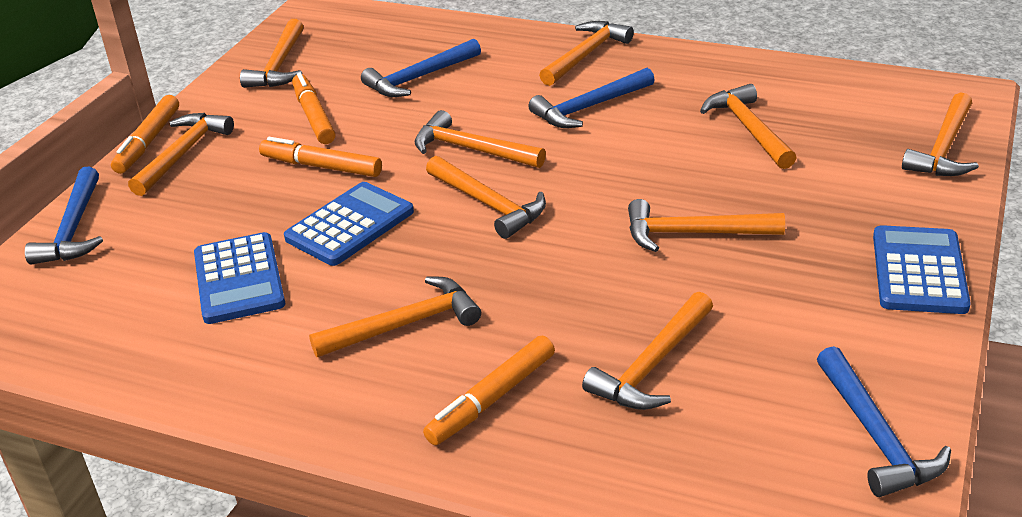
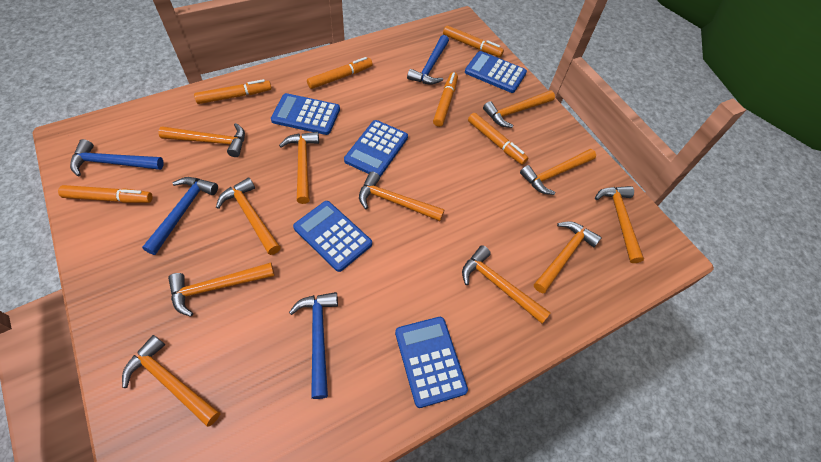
blue calculator: 3 -> 5
orange hammer: 10 -> 11
orange marker: 4 -> 6

